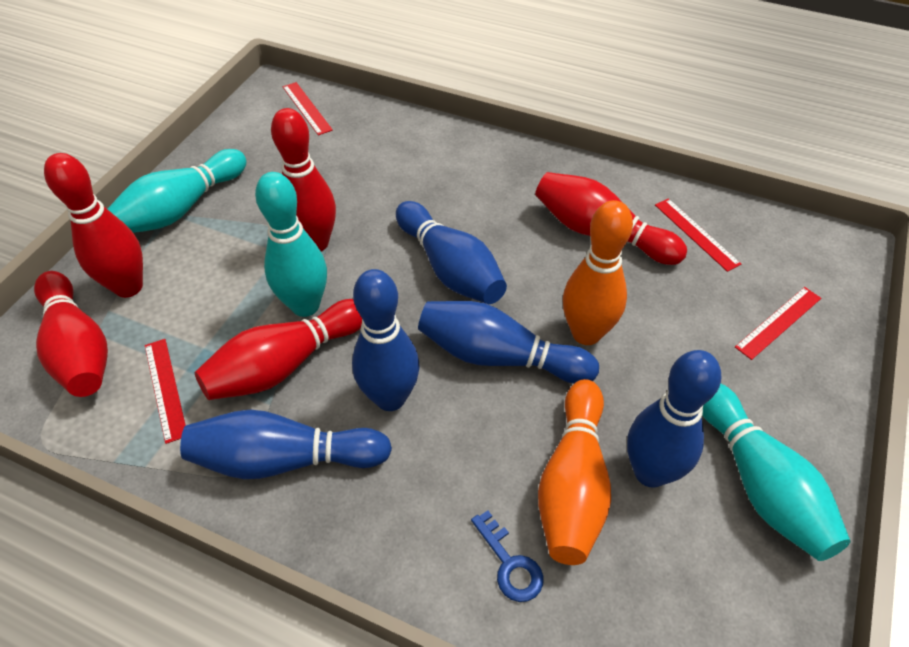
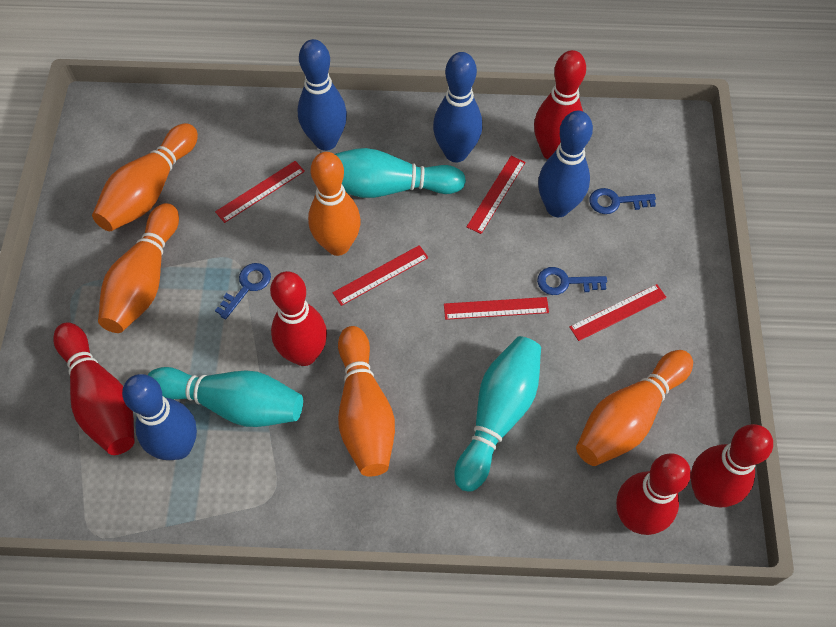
blue bowling pin: 5 -> 4
blue key: 1 -> 3
orange bowling pin: 2 -> 5
red ruler: 4 -> 5

